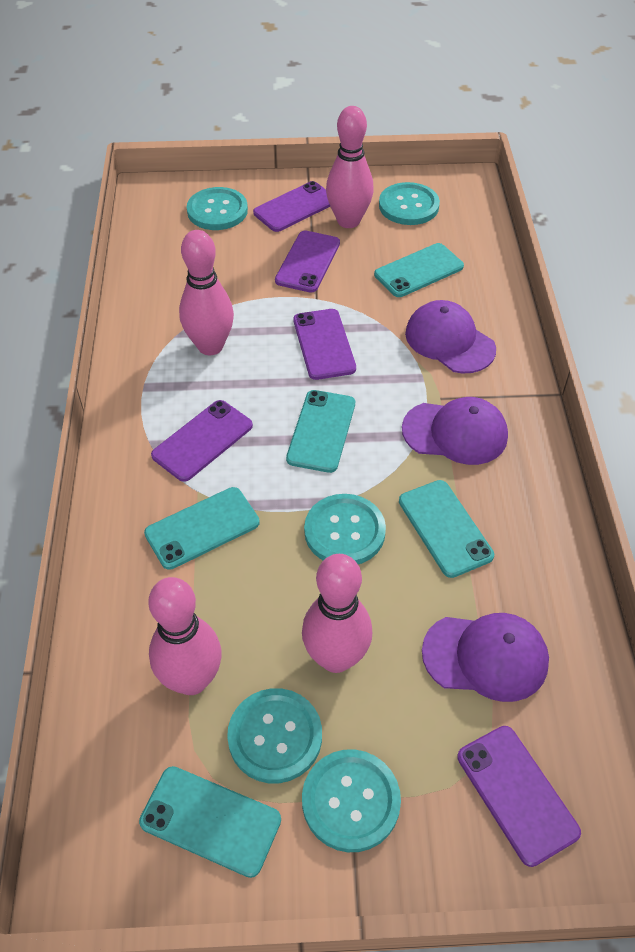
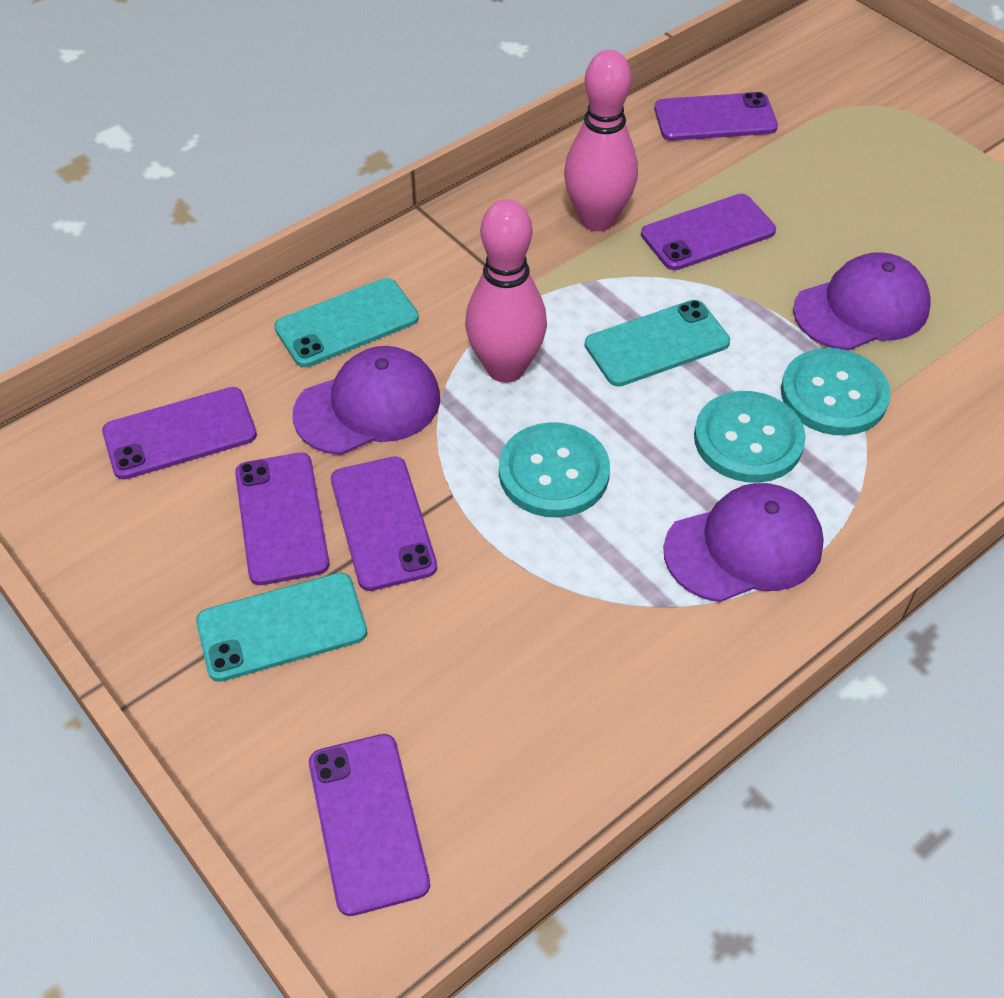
pink bowling pin: 4 -> 2
purple phone: 5 -> 6
turquoise button: 5 -> 3
turquoise phone: 5 -> 3

